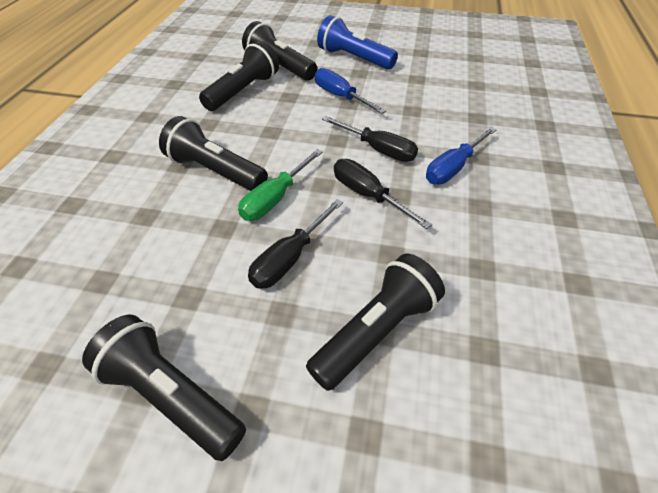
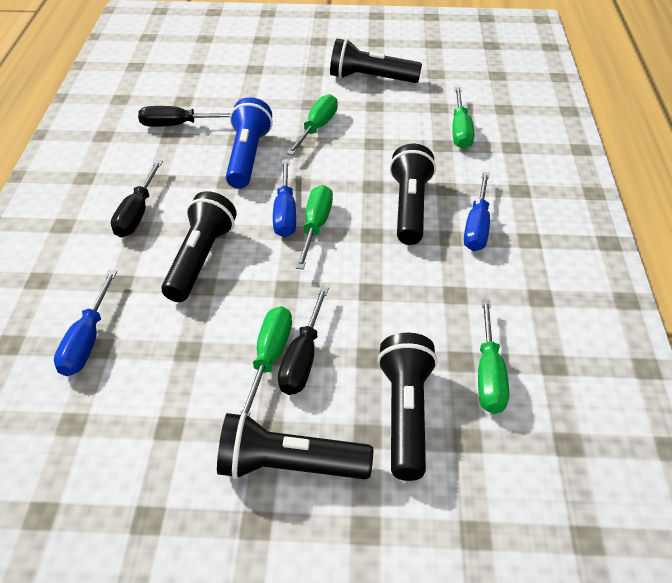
blue screwdriver: 2 -> 3
green screwdriver: 1 -> 5

